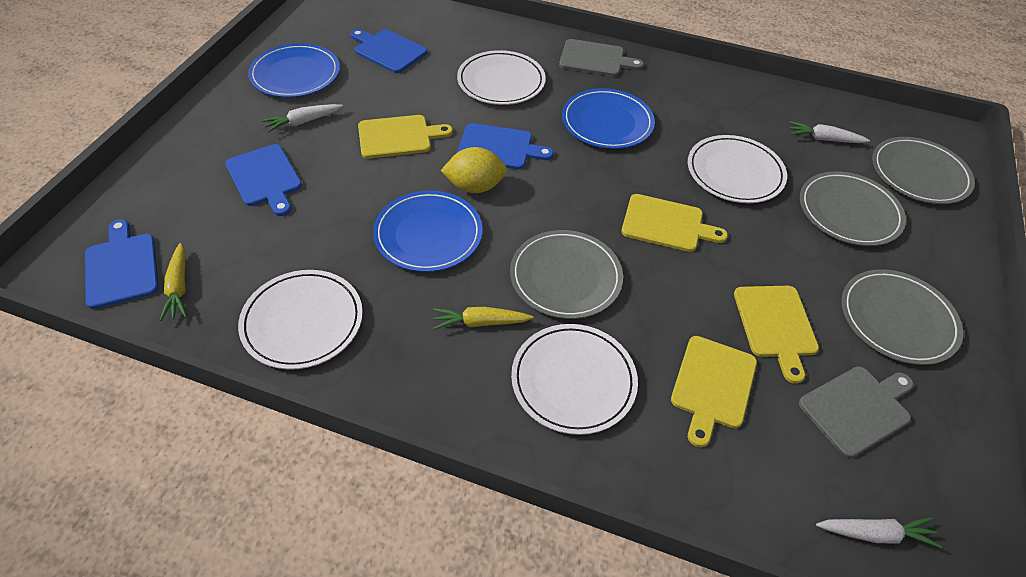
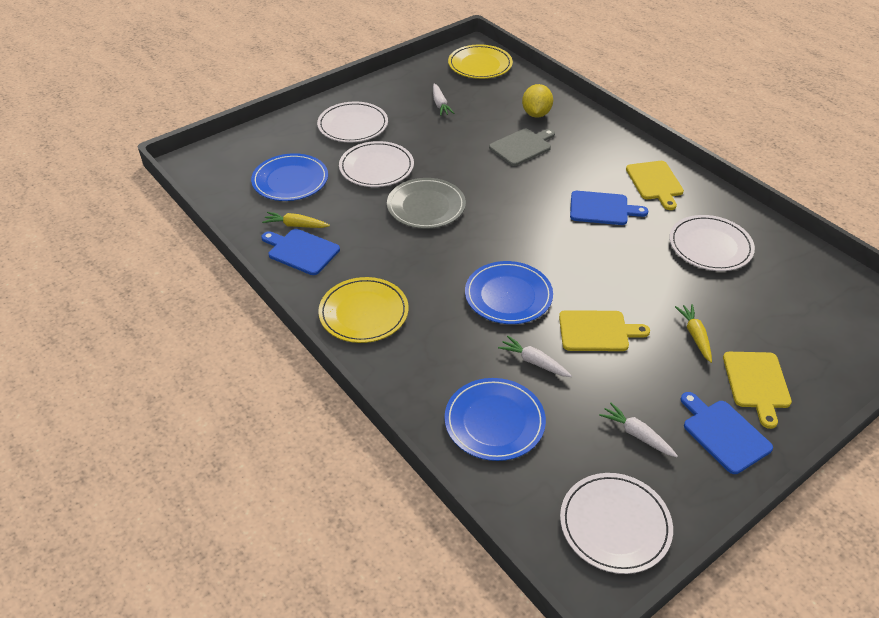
blue cutting board: 4 -> 3
grey cutting board: 2 -> 1
grey plate: 4 -> 1
yellow cutting board: 4 -> 3
yellow plate: 0 -> 2

